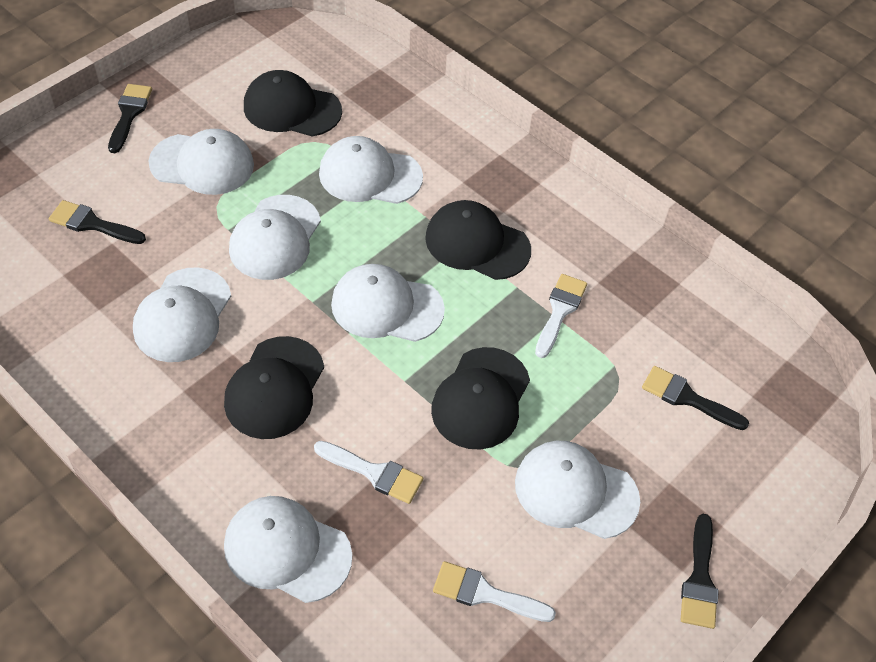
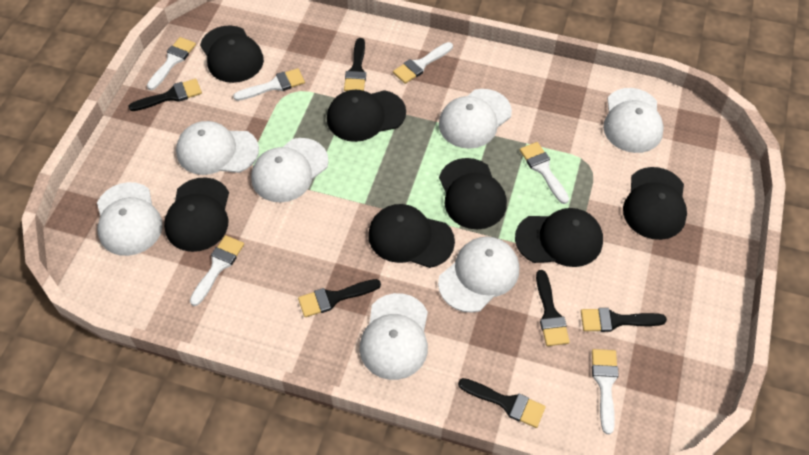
black brush: 4 -> 6
black cap: 4 -> 7
white brush: 3 -> 6

